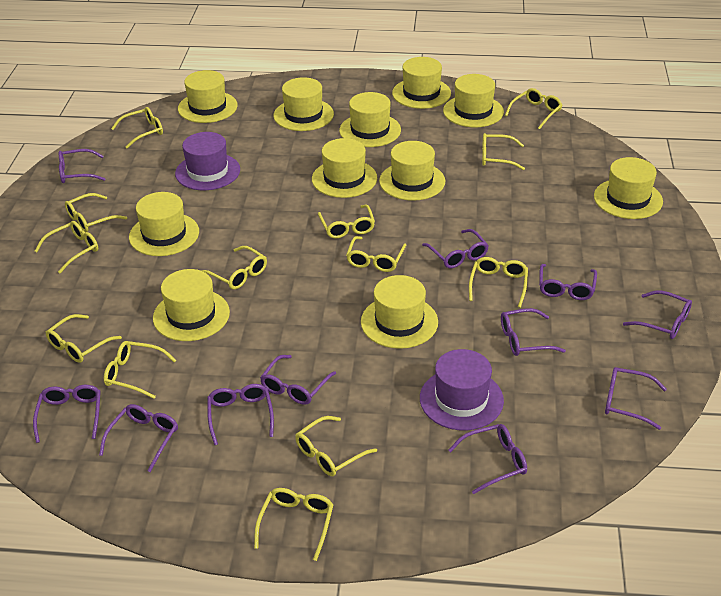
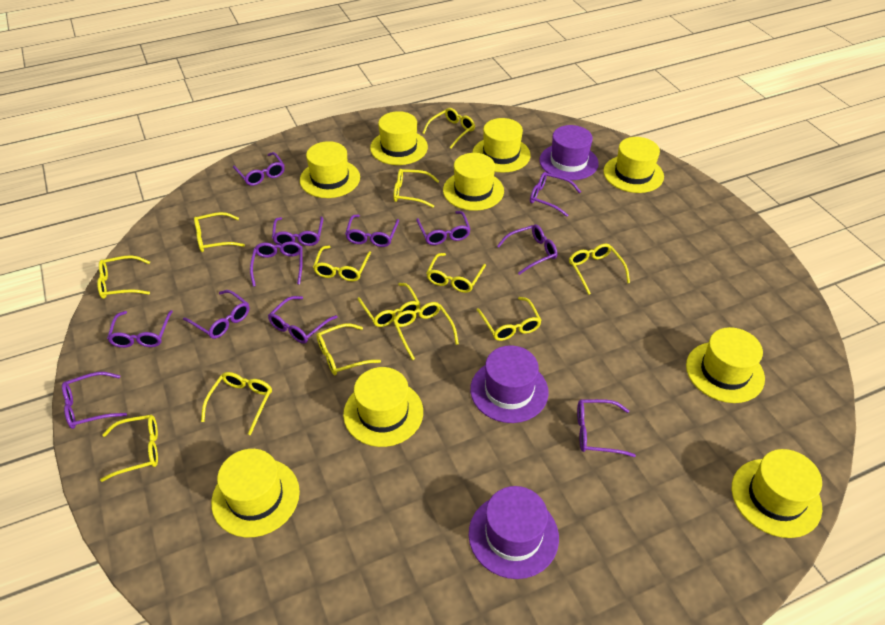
purple glasses: 11 -> 12
purple hat: 2 -> 3
yellow hat: 11 -> 9

